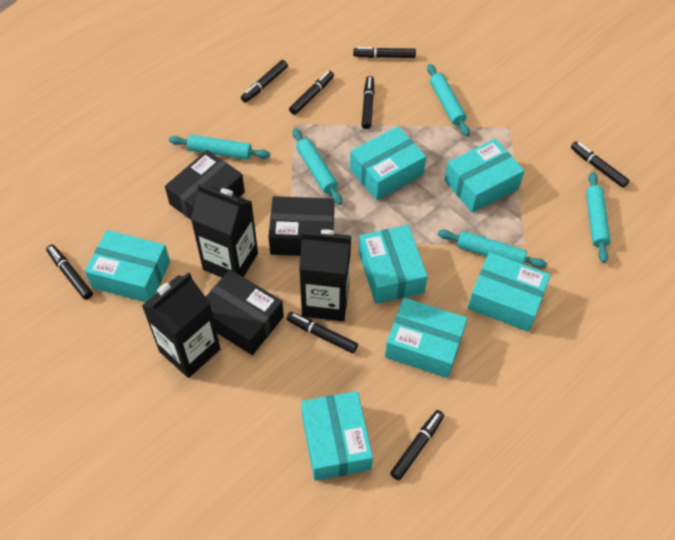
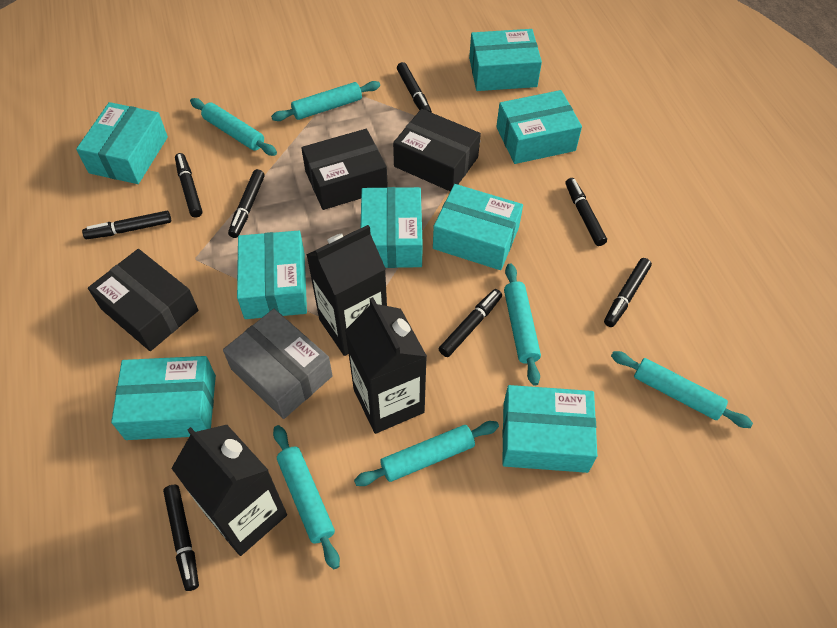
grey box: 0 -> 1
turquoise box: 7 -> 8
turquoise rolling pin: 5 -> 6

